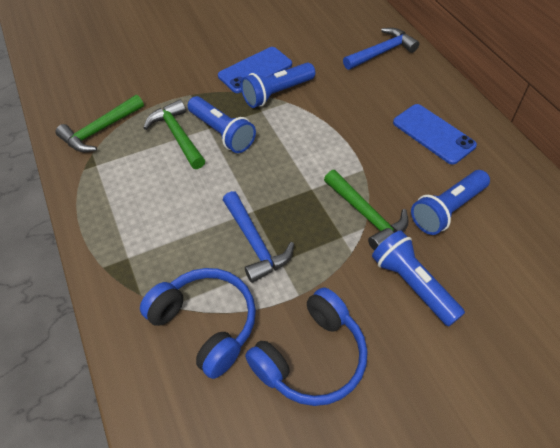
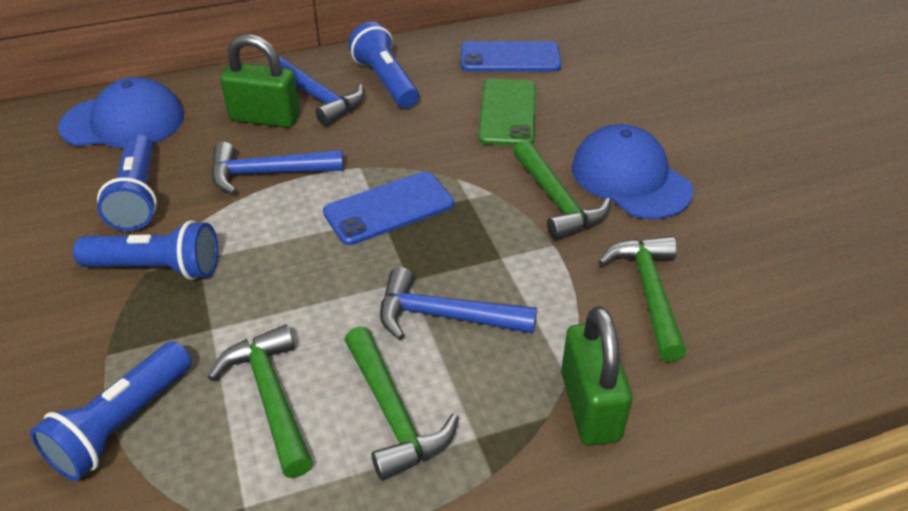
blue cap: 0 -> 2
blue hammer: 2 -> 3
blue headphones: 2 -> 0
green hammer: 3 -> 4
green padlock: 0 -> 2
green phone: 0 -> 1

